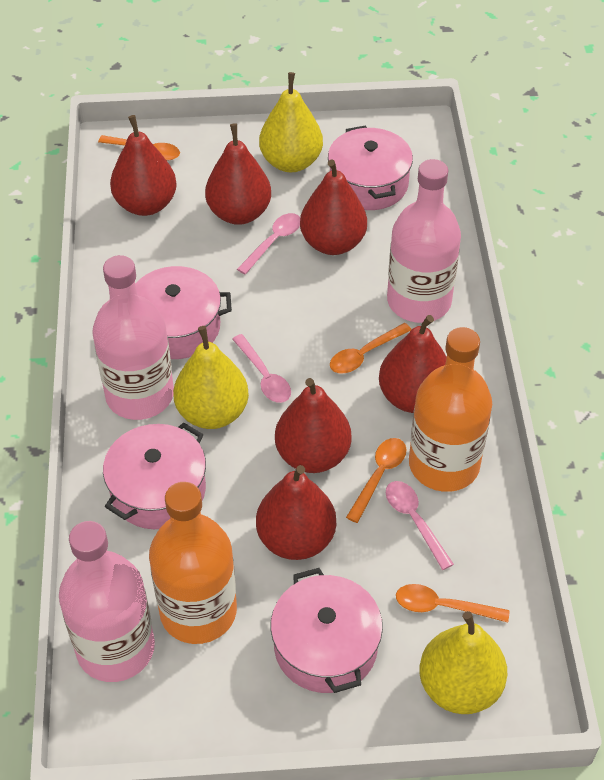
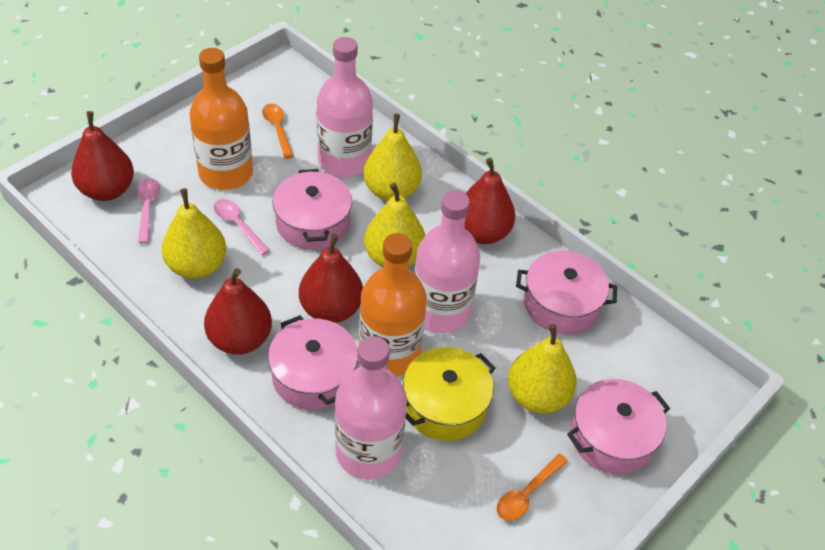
orange spoon: 4 -> 2
pink spoon: 3 -> 2
red pear: 6 -> 4
yellow pear: 3 -> 4
yellow pot: 0 -> 1

